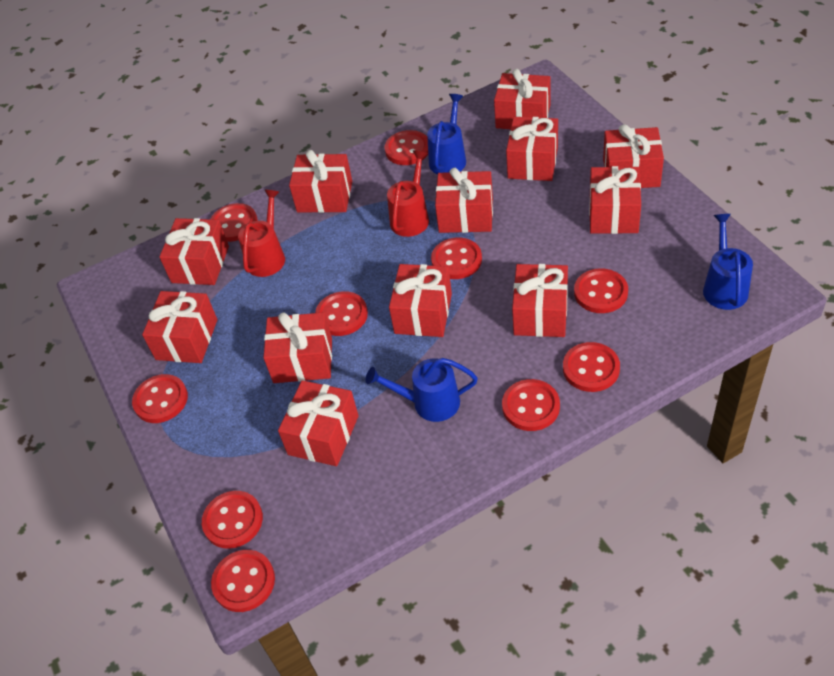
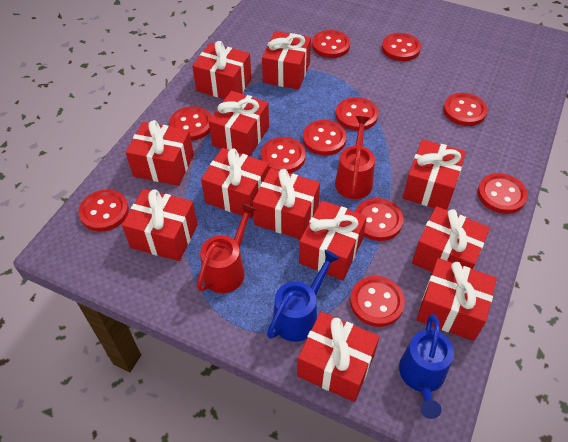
blue watering can: 3 -> 2
red button: 10 -> 11

